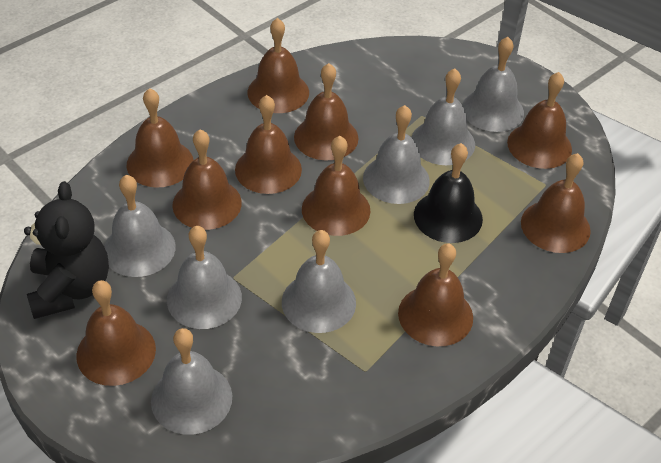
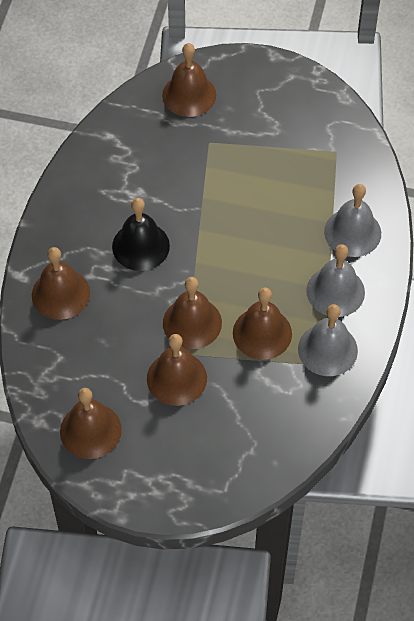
black teddy bear: 1 -> 0
brown bell: 10 -> 6
grey bell: 7 -> 3

